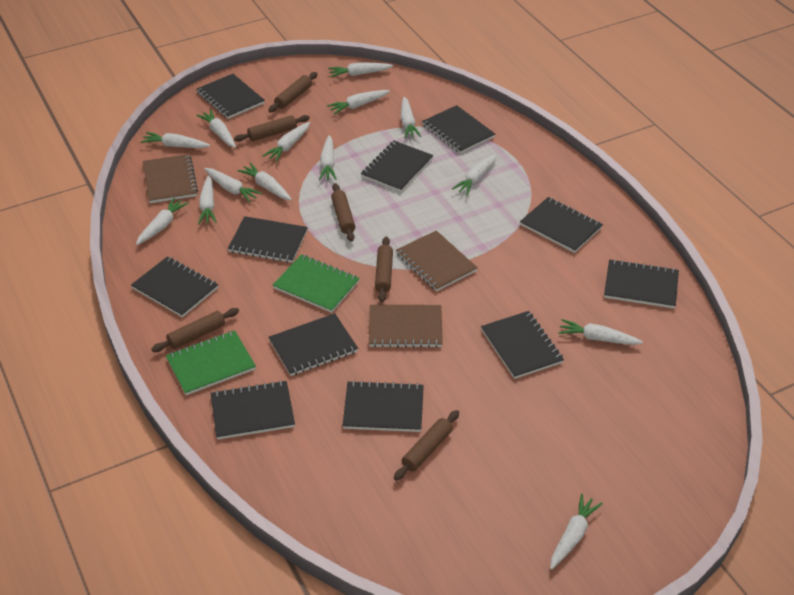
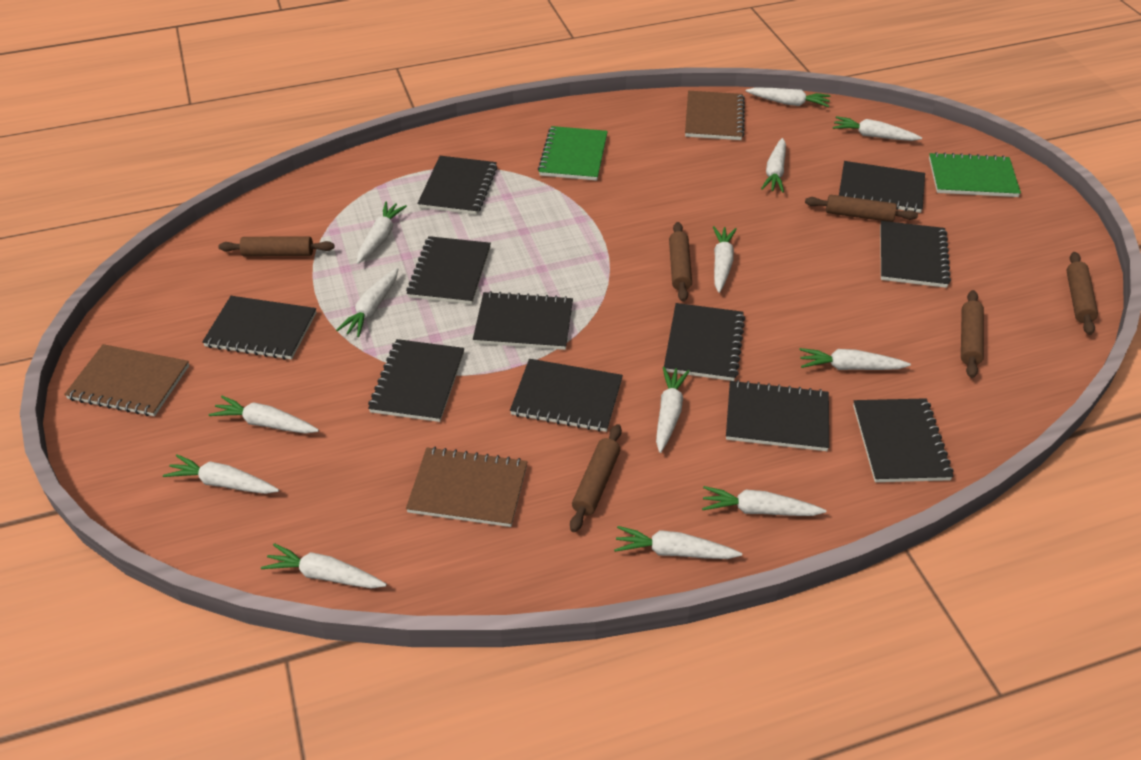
white carrot: 14 -> 13

